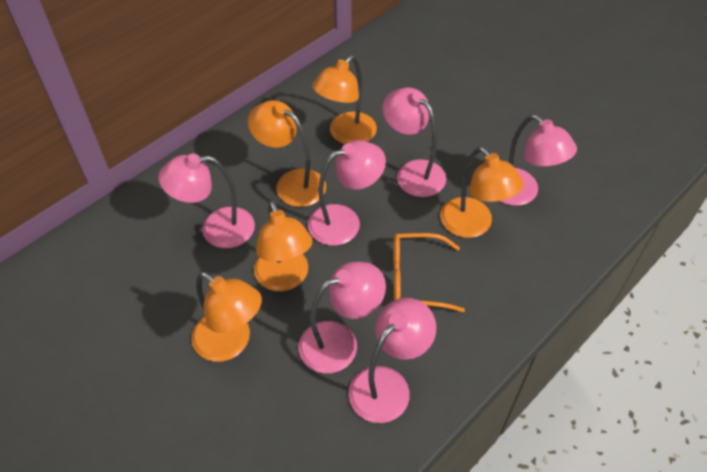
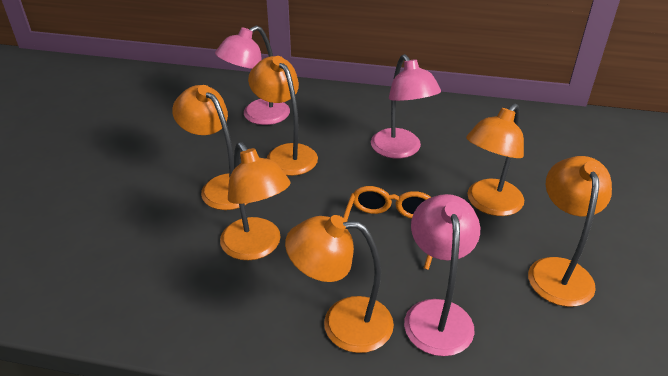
orange lamp: 5 -> 6
pink lamp: 6 -> 3

